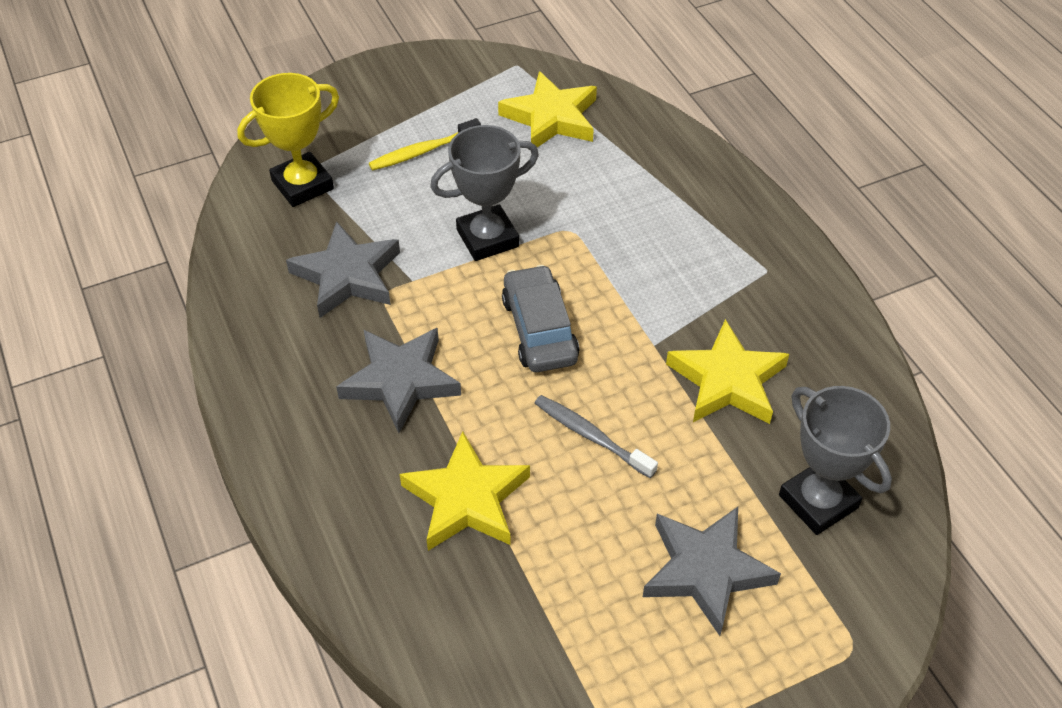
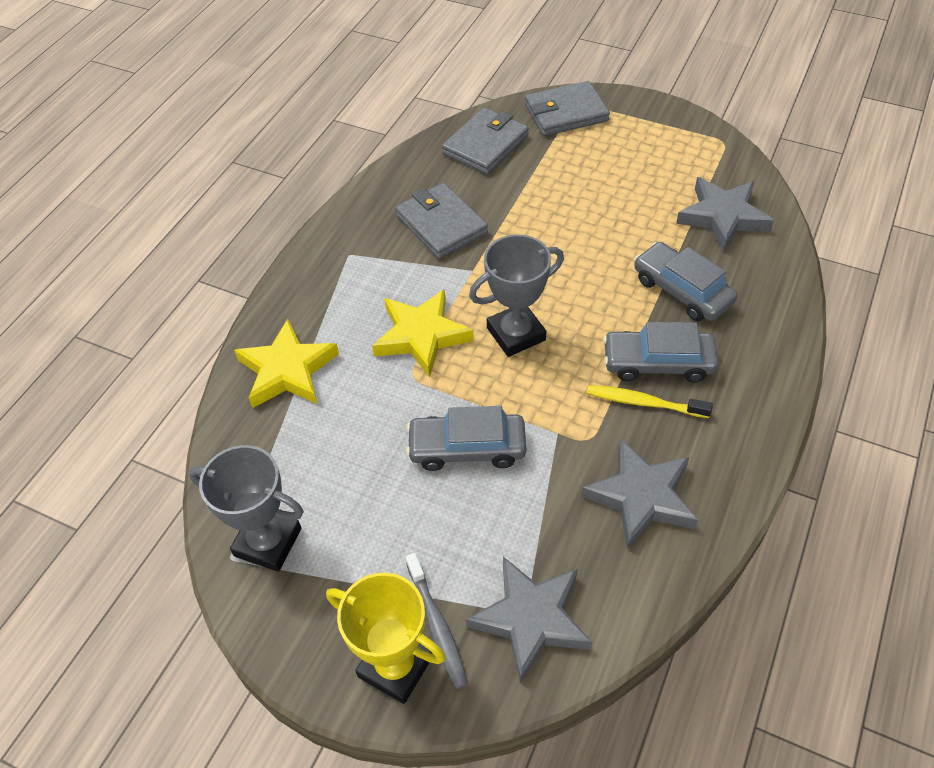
grey car: 1 -> 3
grey wallet: 0 -> 3
yellow star: 3 -> 2

